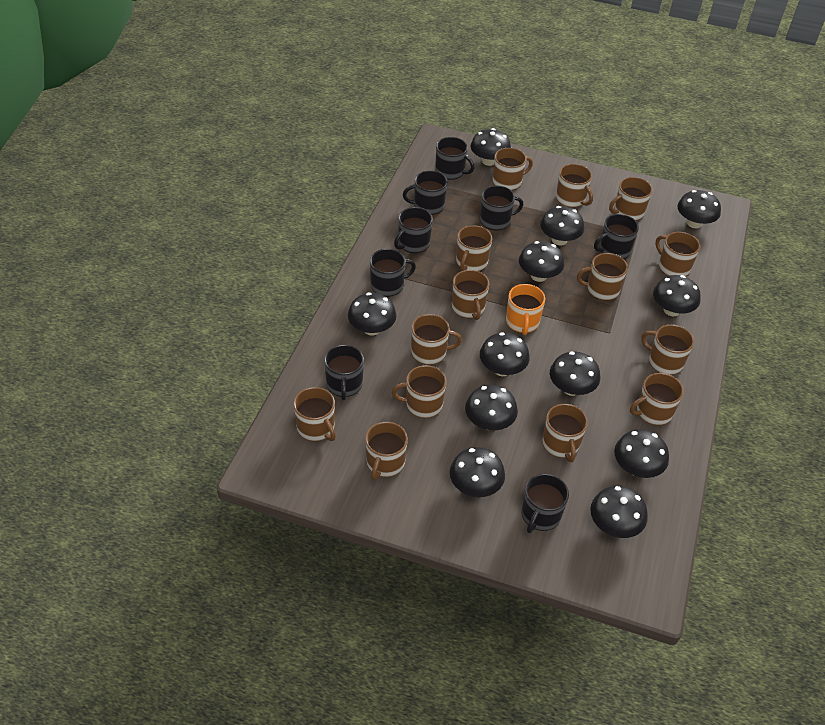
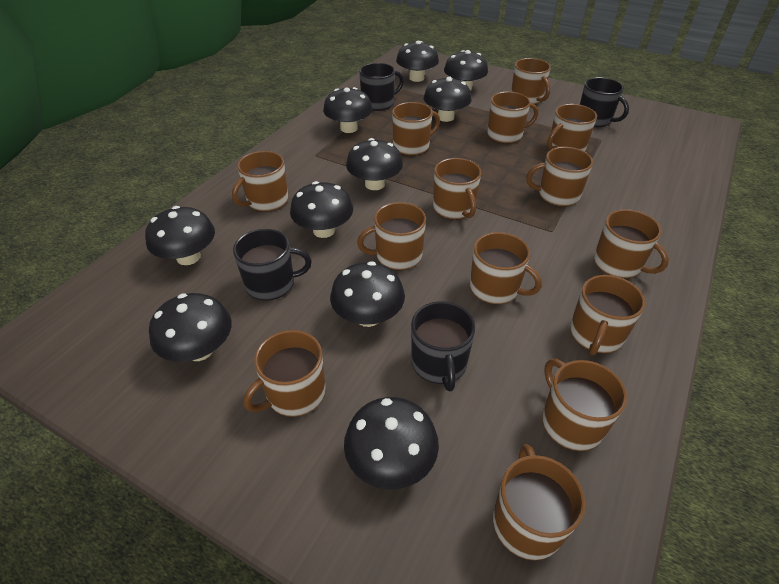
black mug: 8 -> 4
black mushroom: 12 -> 10
orange mug: 1 -> 0

